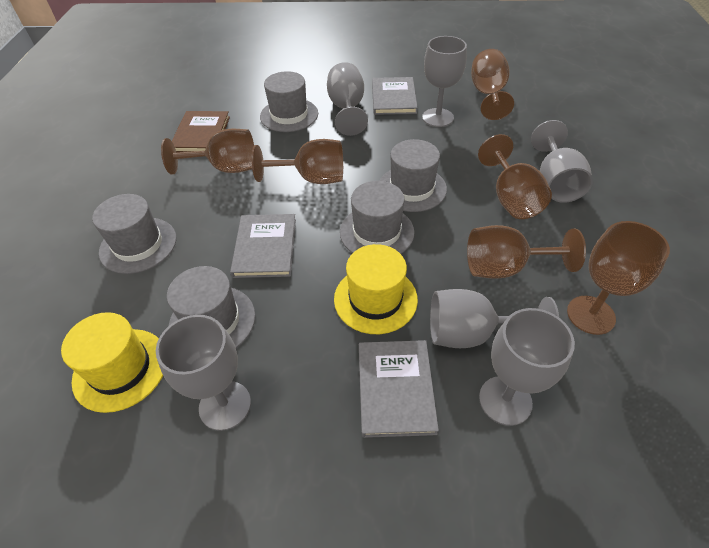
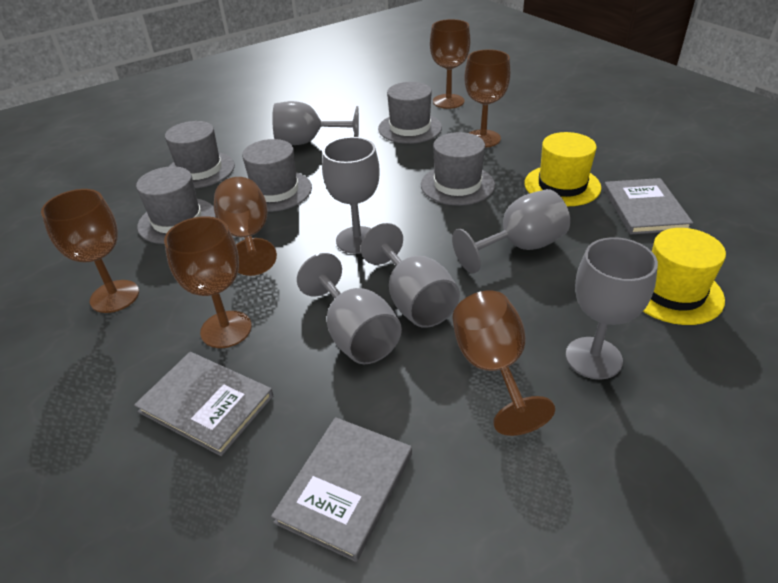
brown book: 1 -> 0

